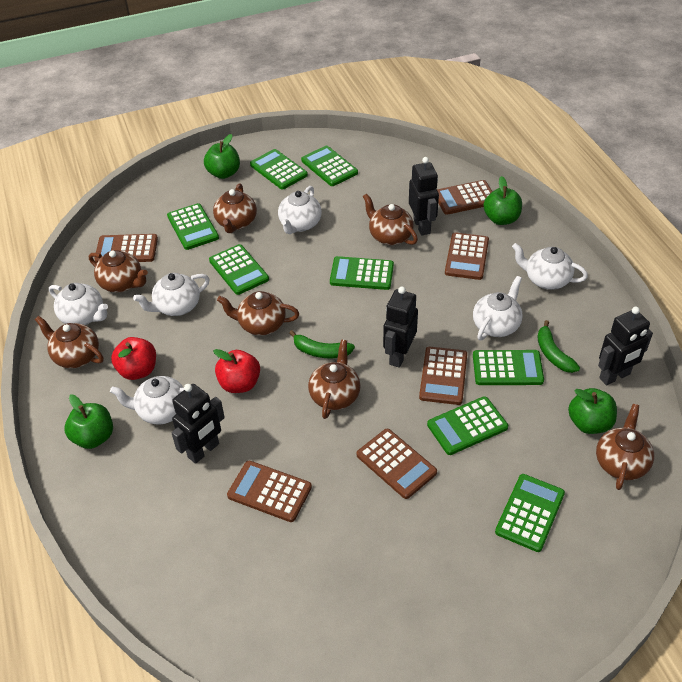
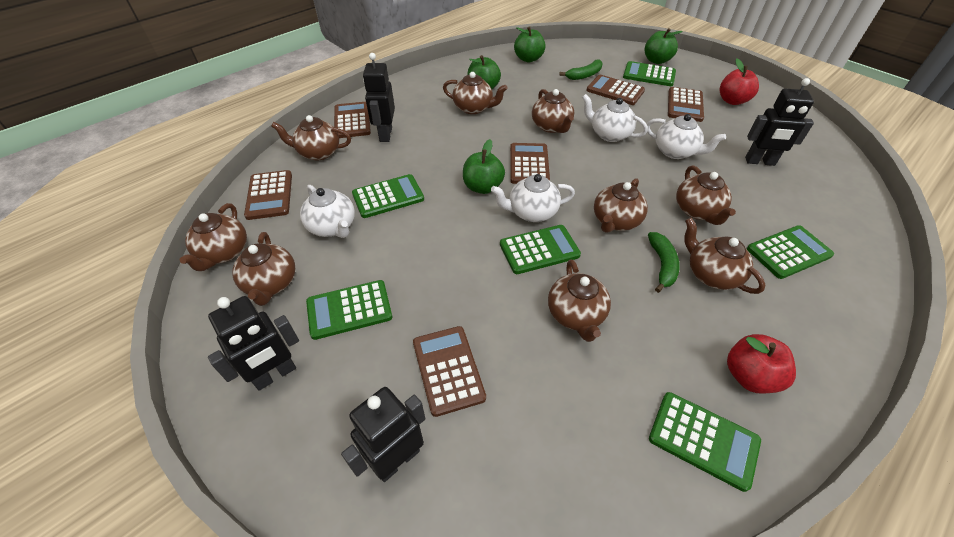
brown teapot: 7 -> 9
green calculator: 8 -> 6
white teapot: 6 -> 4

